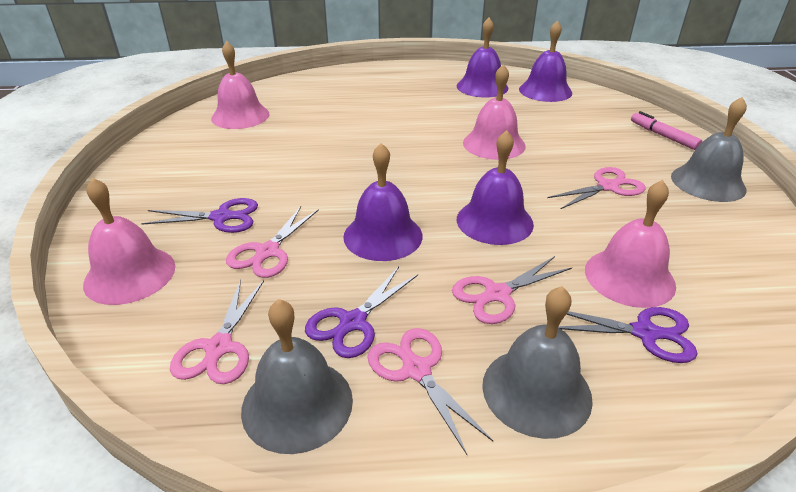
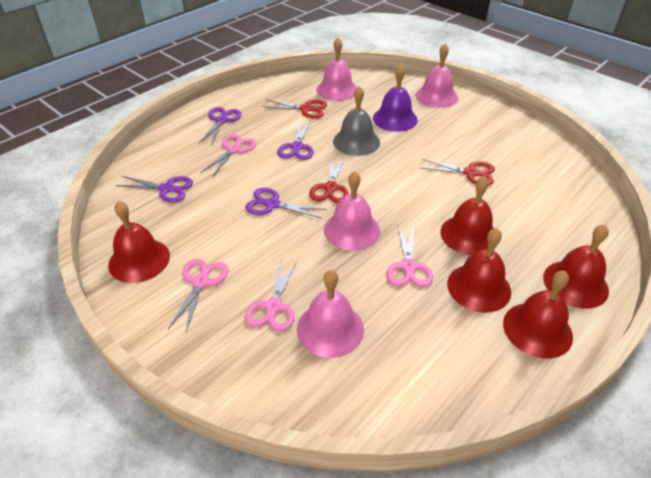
grey bell: 3 -> 1
pink marker: 1 -> 0
pink scissors: 5 -> 4
purple bell: 4 -> 1
purple scissors: 3 -> 4
red bell: 0 -> 5
red scissors: 0 -> 3

